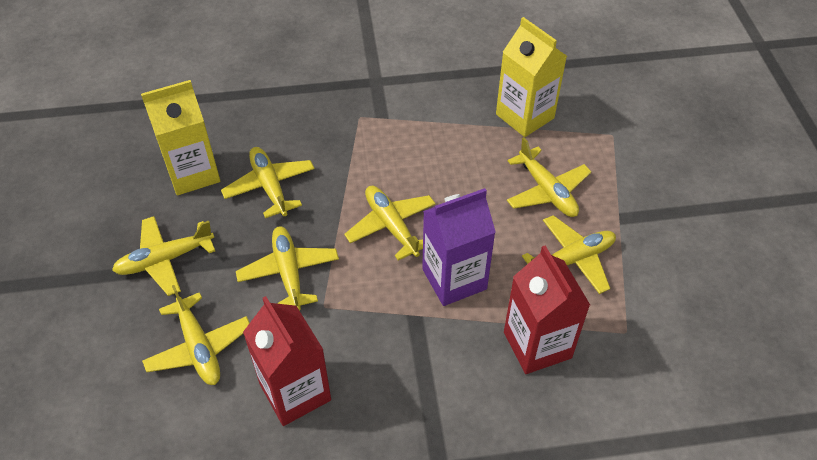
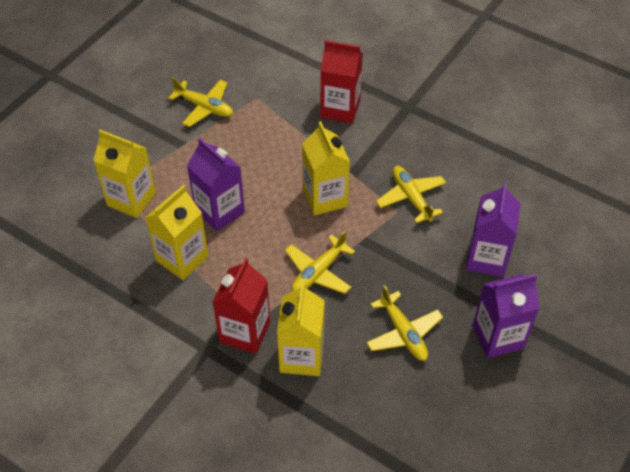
purple carton: 1 -> 3
yellow carton: 2 -> 4
yellow plane: 7 -> 4

